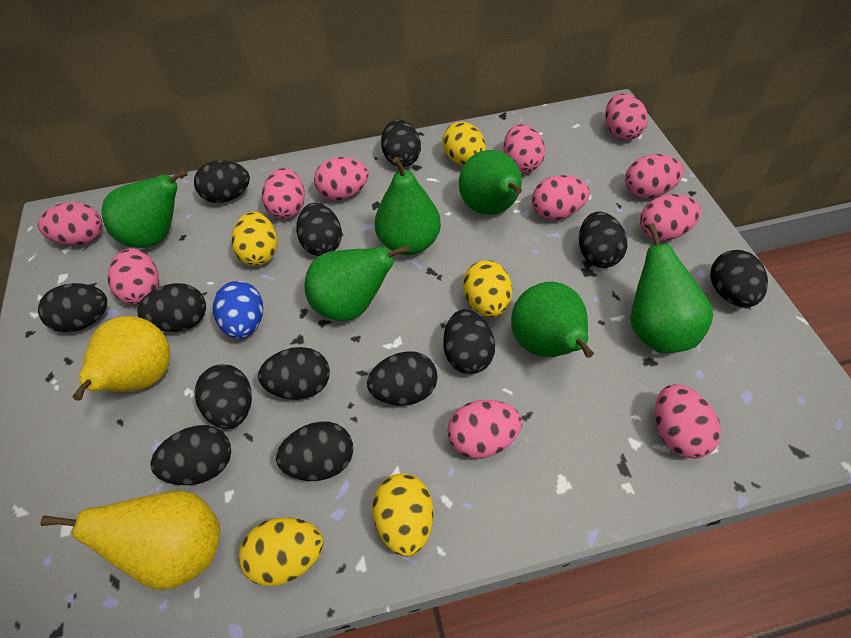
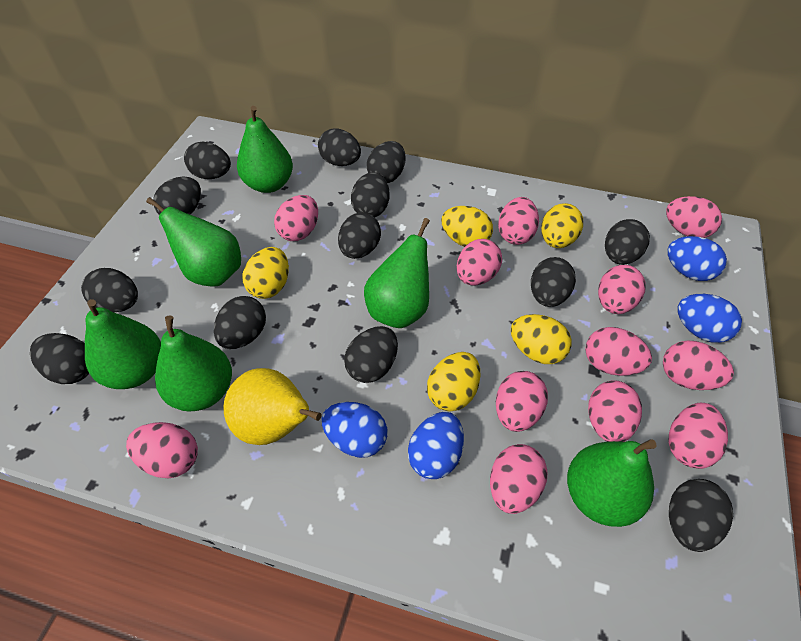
blue egg: 1 -> 4
pink egg: 11 -> 12
yellow pear: 2 -> 1

